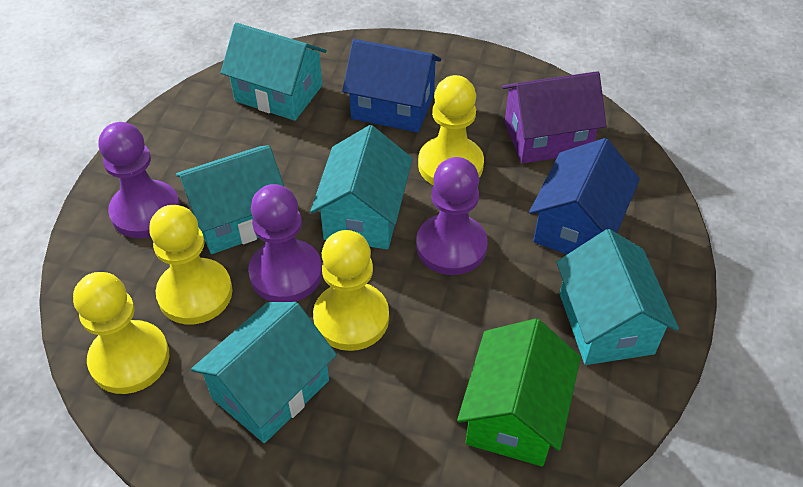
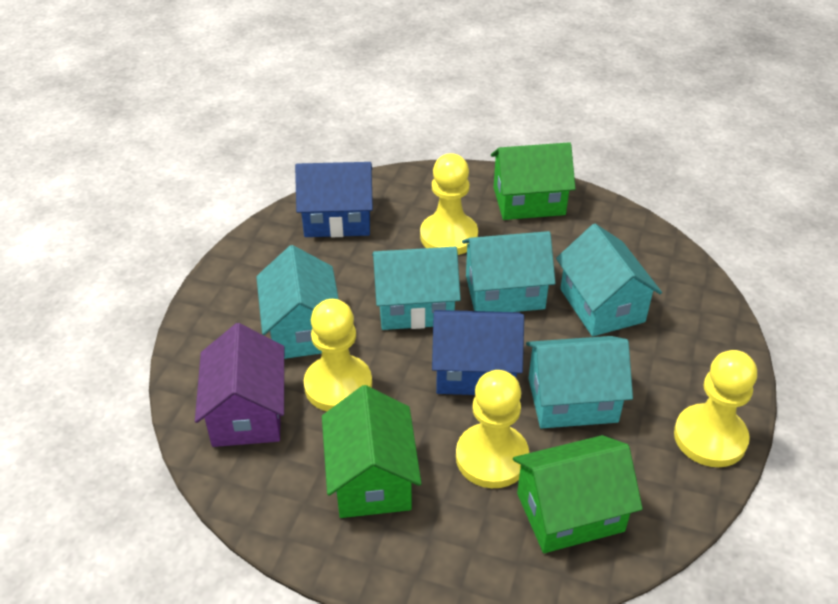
green house: 1 -> 3
purple pawn: 3 -> 0

